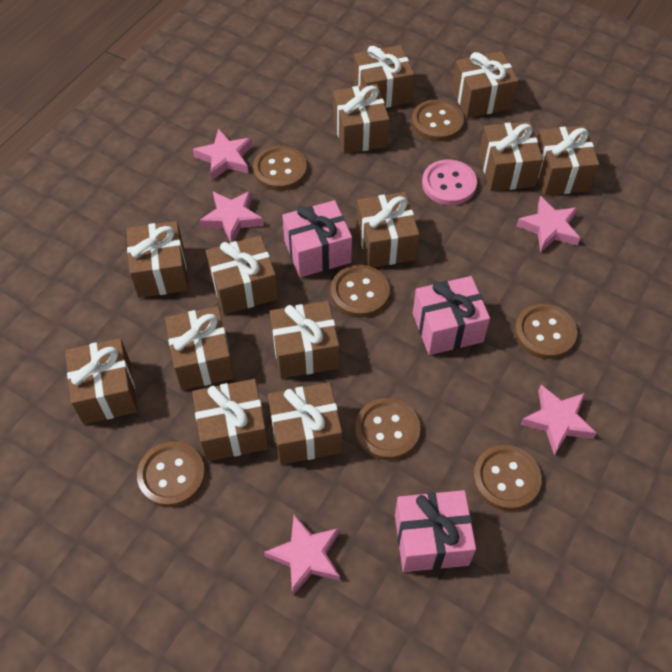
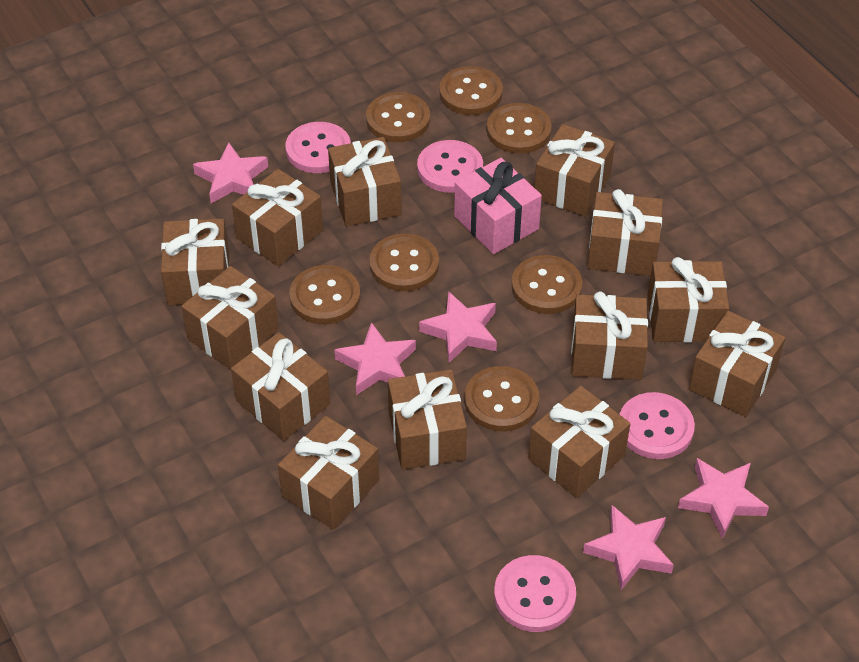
pink button: 1 -> 4
pink gift: 3 -> 1

